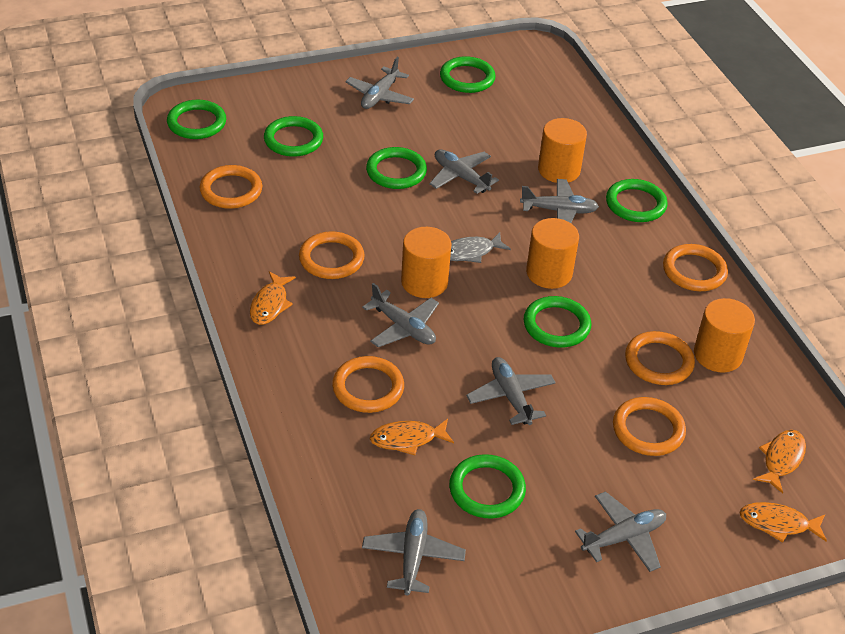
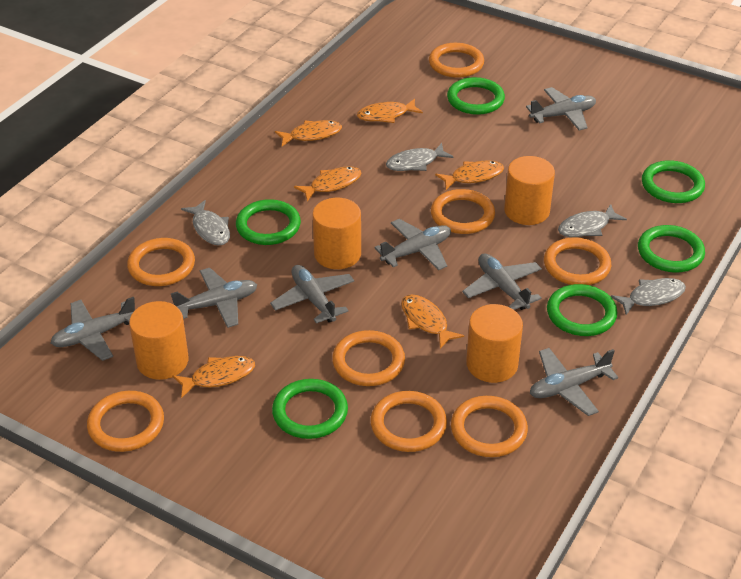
green ring: 7 -> 6
grey fish: 1 -> 4
orange fish: 4 -> 6
orange ring: 6 -> 8

